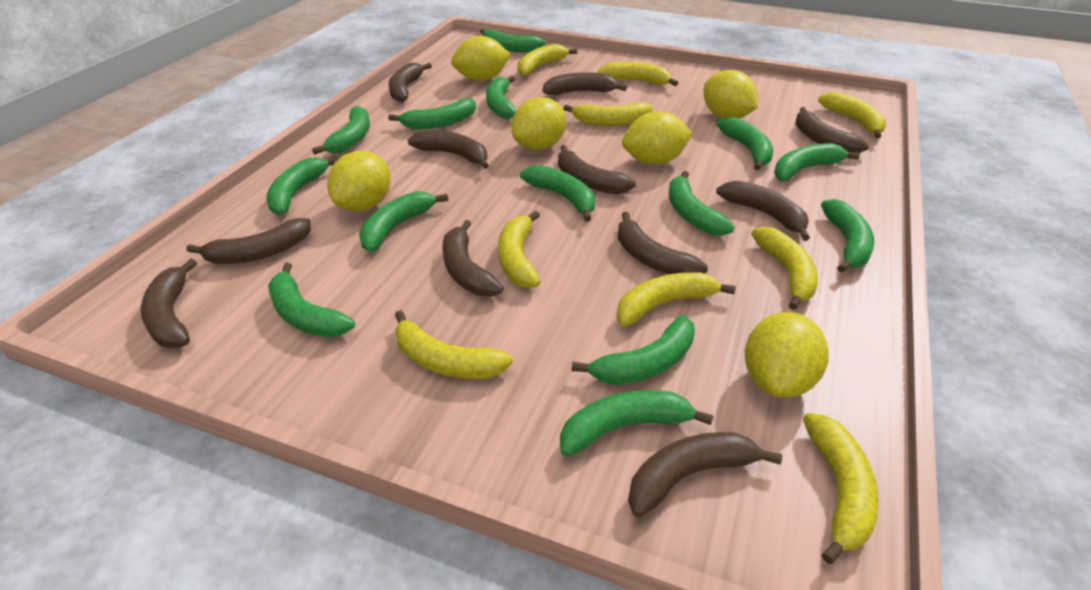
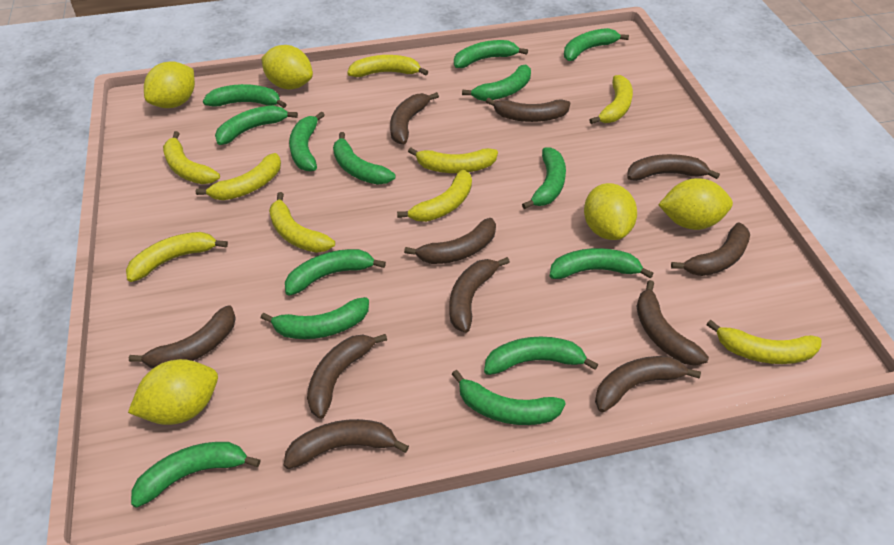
yellow lemon: 6 -> 5

